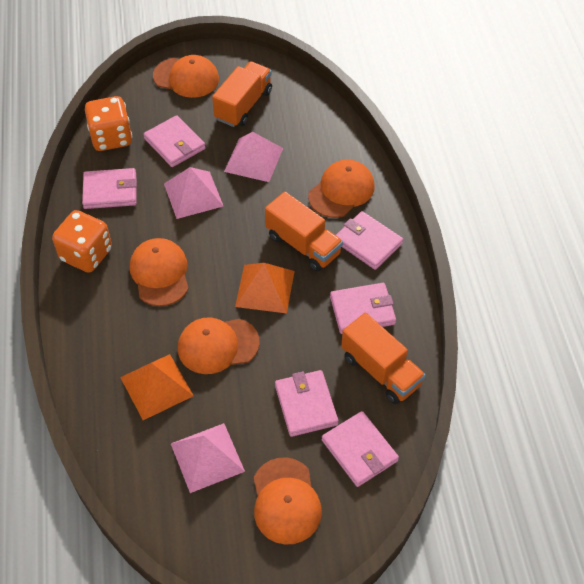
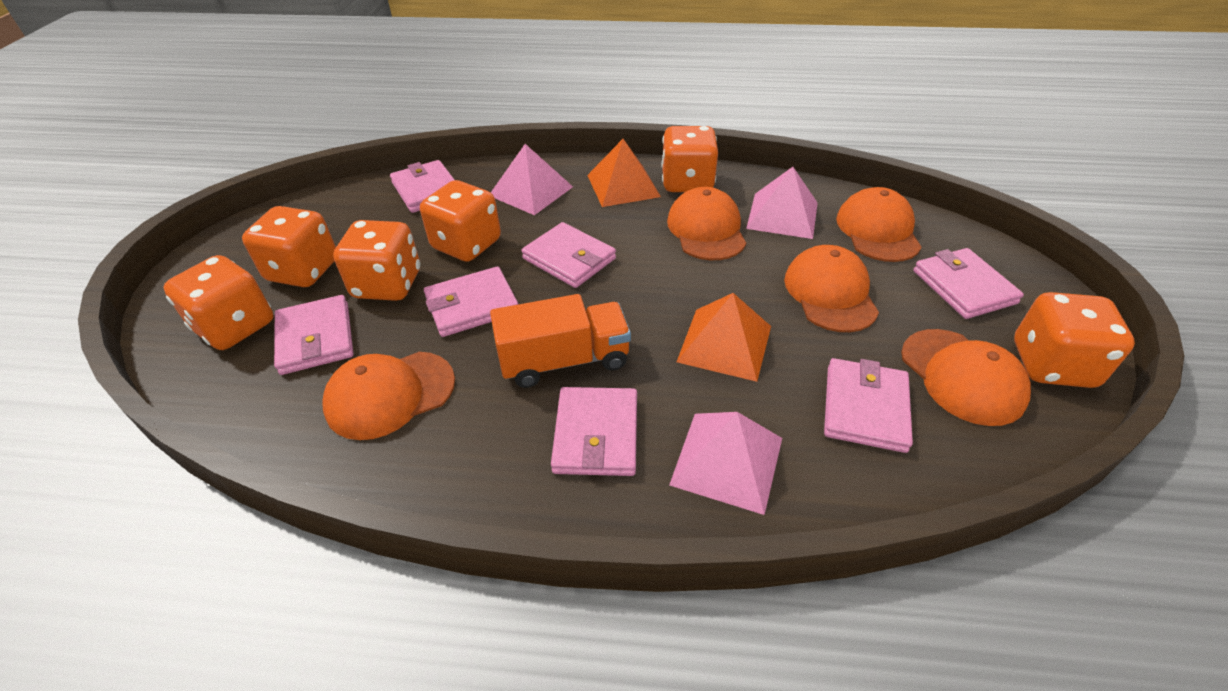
orange dice: 2 -> 6
orange truck: 3 -> 1
pink wallet: 6 -> 7

